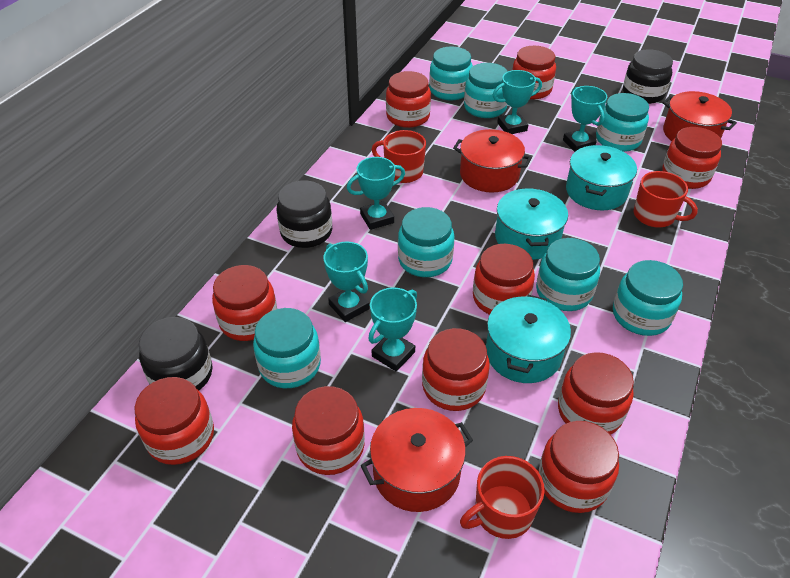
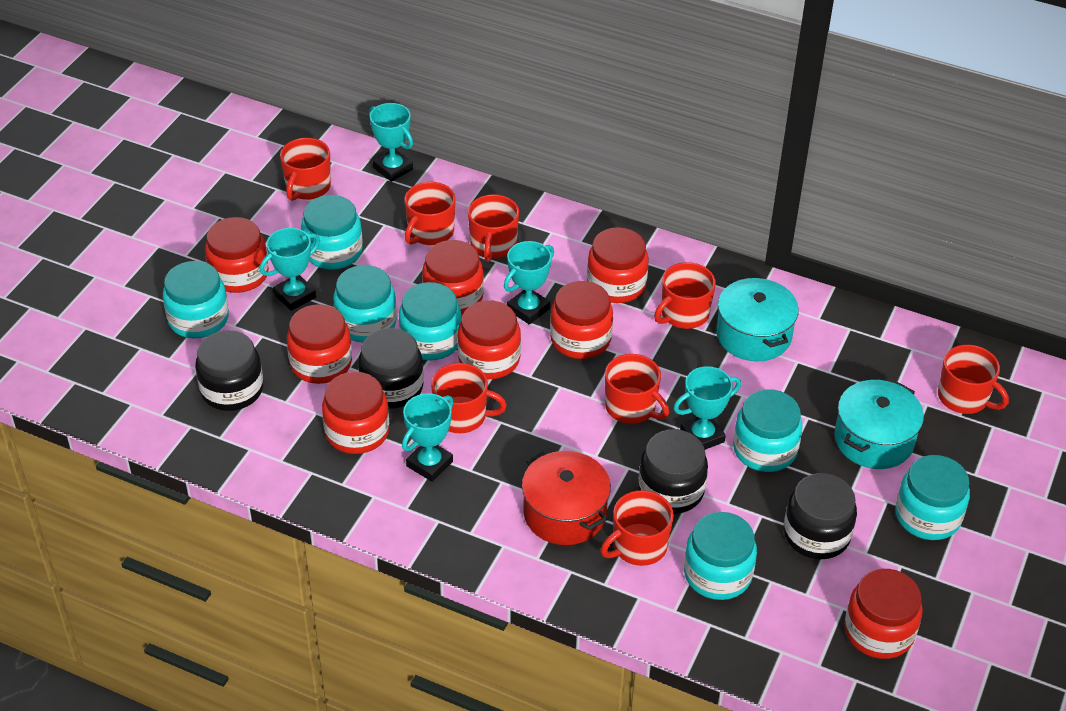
black jar: 3 -> 4
red jar: 10 -> 8
red mug: 3 -> 8
red pot: 3 -> 1
turquoise pot: 3 -> 2

